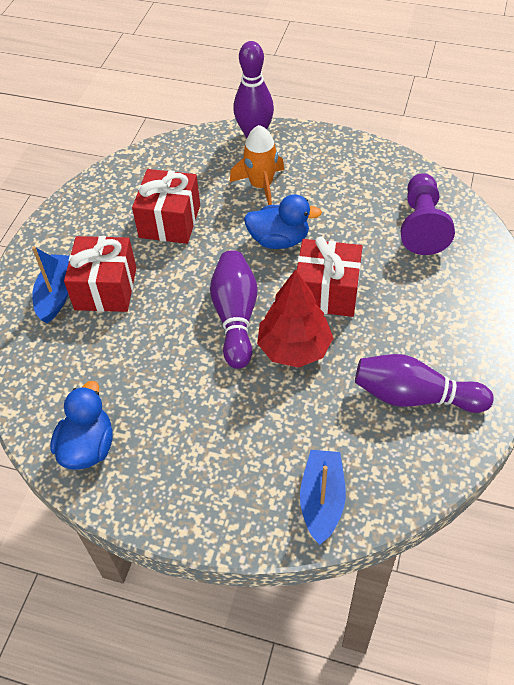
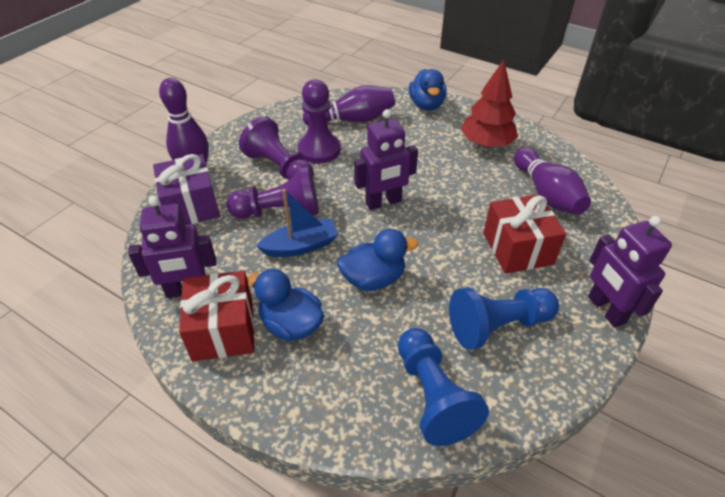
blue boat: 2 -> 1
blue duck: 2 -> 3
blue pawn: 0 -> 2
orange rocket: 1 -> 0
purple gift: 0 -> 1
purple pawn: 1 -> 3
purple robot: 0 -> 3
red gift: 3 -> 2

